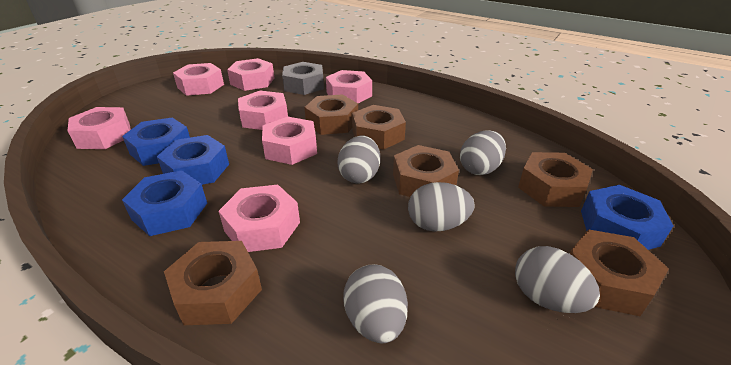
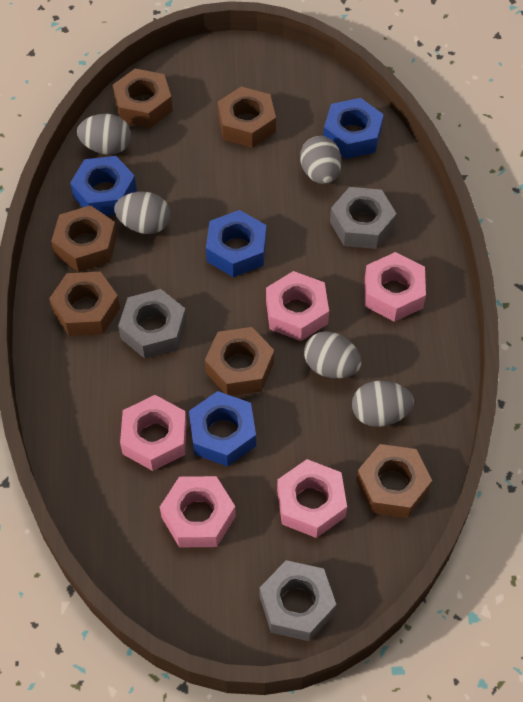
grey nut: 1 -> 3
pink nut: 7 -> 5

